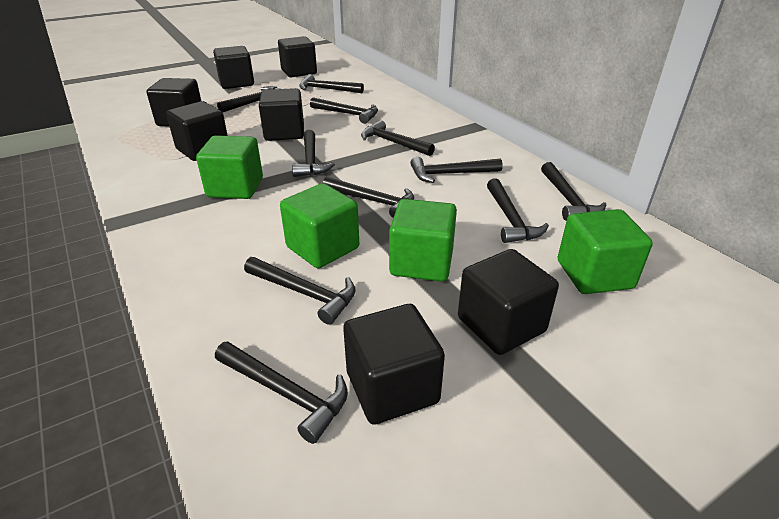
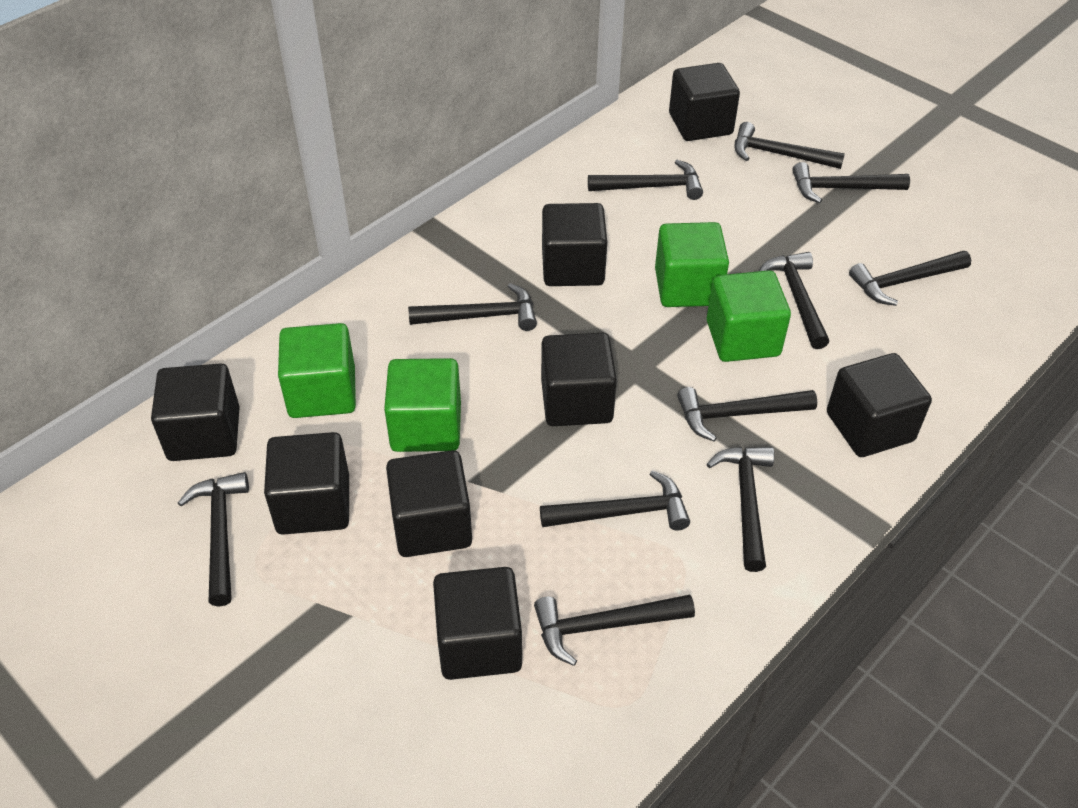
black cube: 7 -> 8

